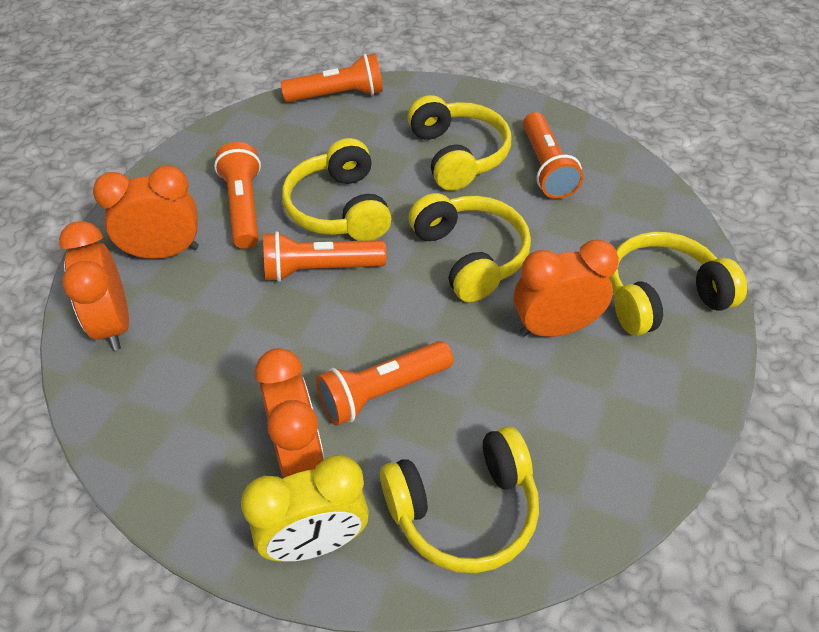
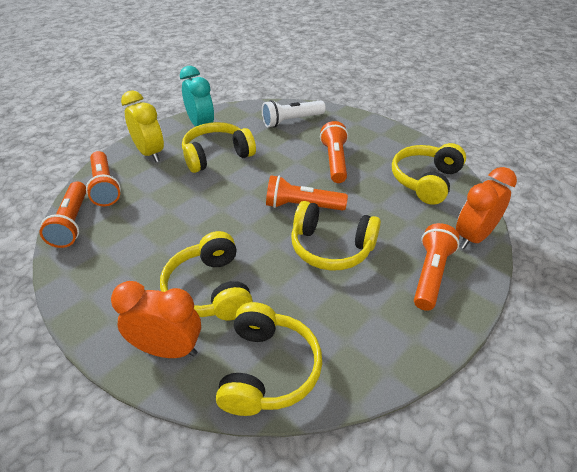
orange clock: 4 -> 2
turquoise clock: 0 -> 1
white flashlight: 0 -> 1

